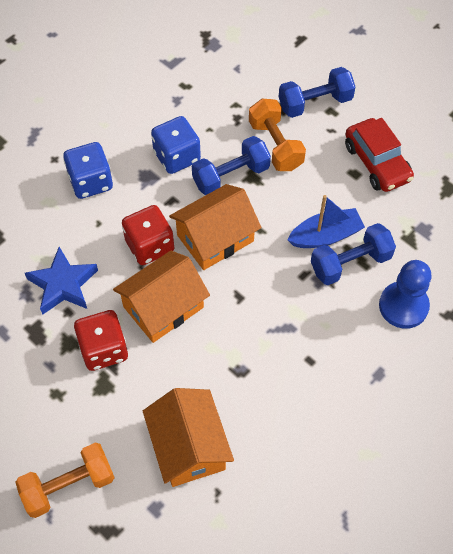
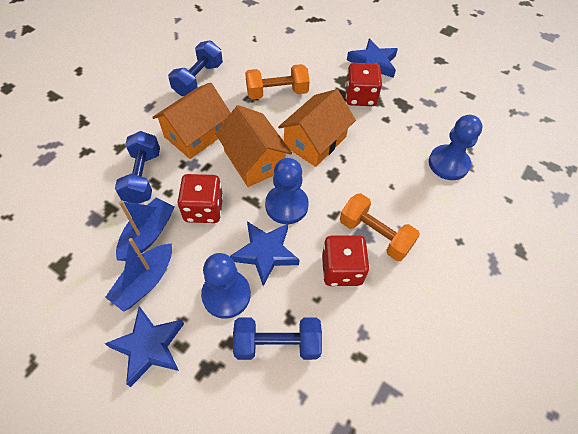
blue boat: 1 -> 2
blue dice: 2 -> 0
blue pawn: 1 -> 3
blue star: 1 -> 3
red car: 1 -> 0
red dice: 2 -> 3

